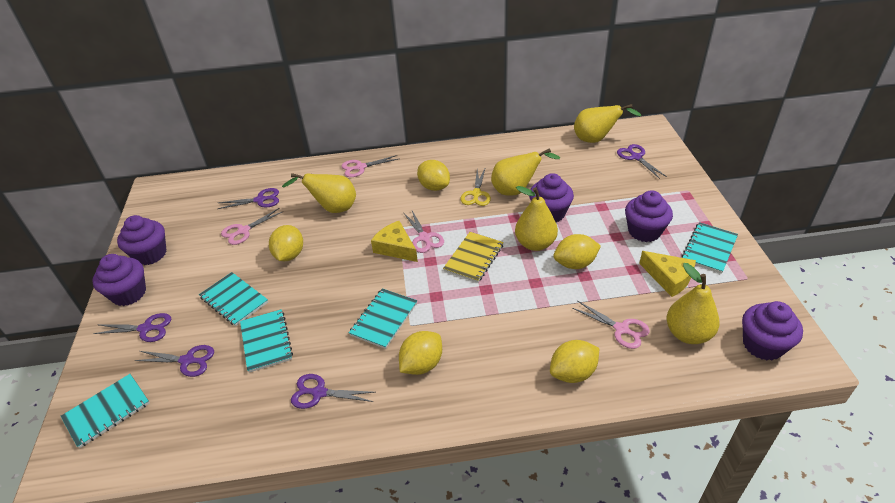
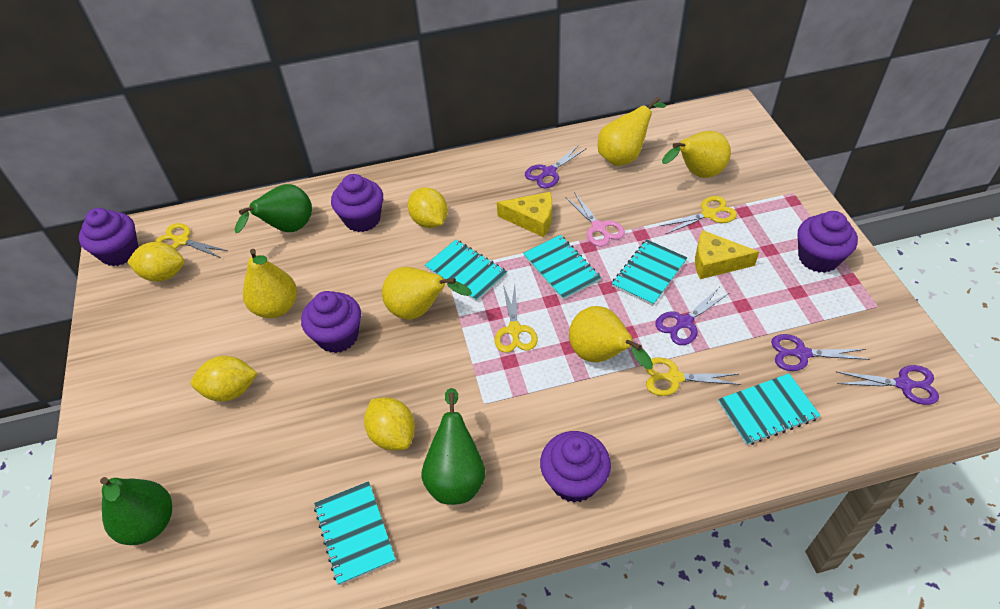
green pear: 0 -> 3
pink scissors: 4 -> 1
purple scissors: 5 -> 4
yellow lemon: 5 -> 4
yellow notebook: 1 -> 0
yellow scissors: 1 -> 4

